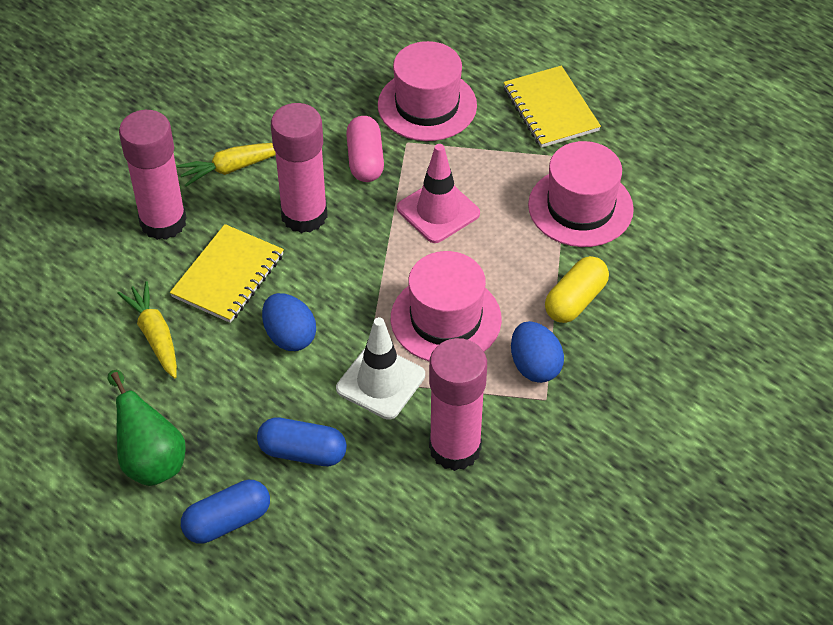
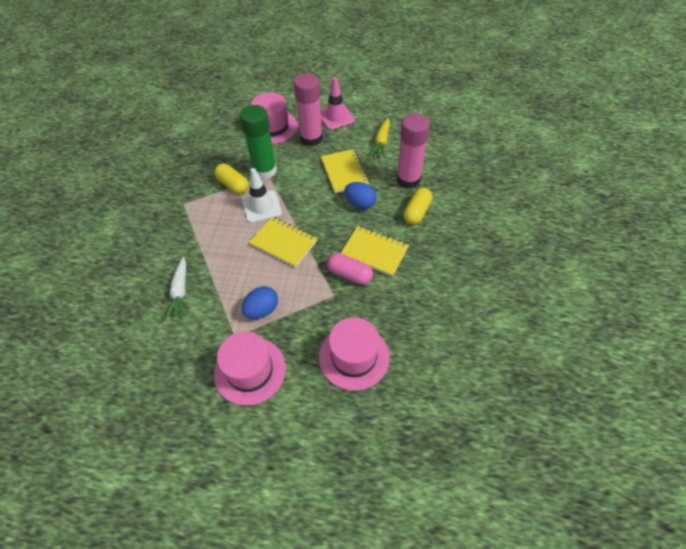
blue capsule: 2 -> 0
green glue stick: 0 -> 1
green pear: 1 -> 0
pink glue stick: 3 -> 2
white carrot: 0 -> 1
yellow capsule: 1 -> 2
yellow carrot: 2 -> 1
yellow notebook: 2 -> 3

